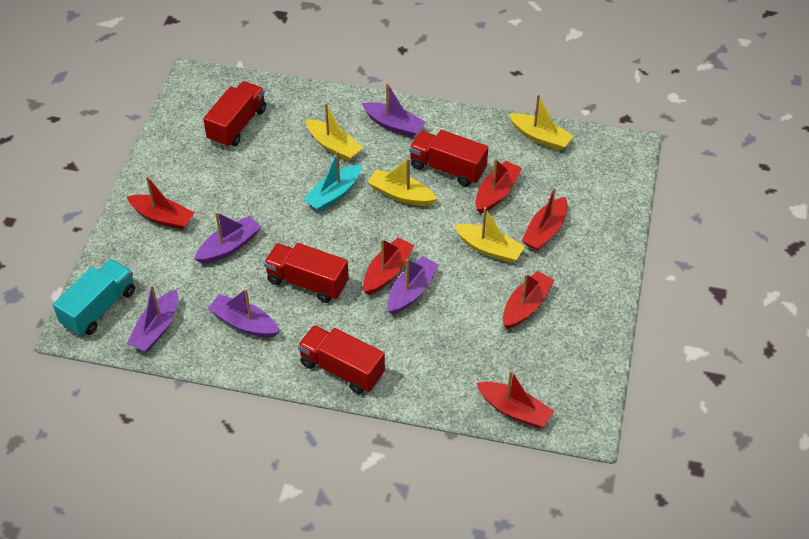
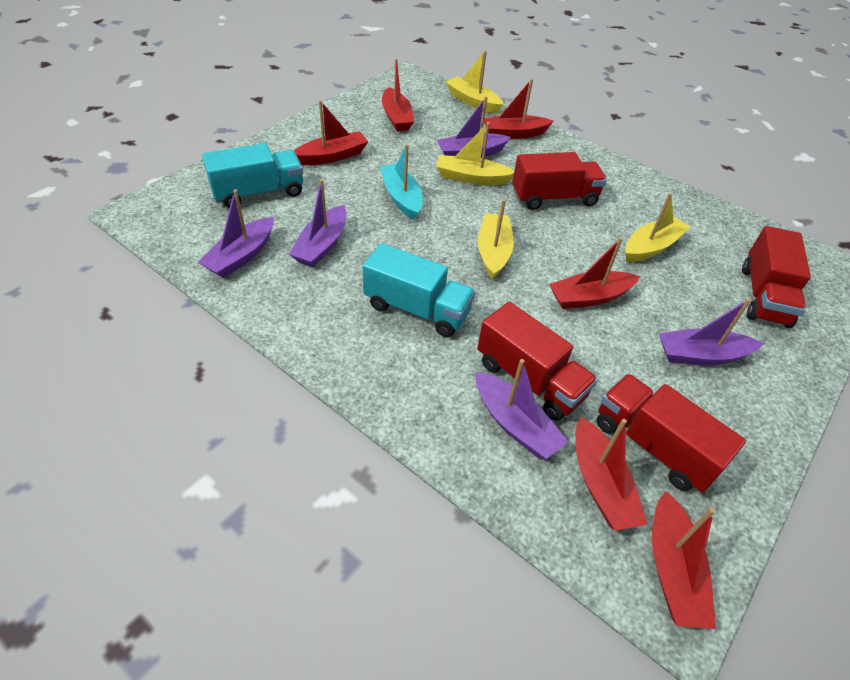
turquoise truck: 1 -> 2

